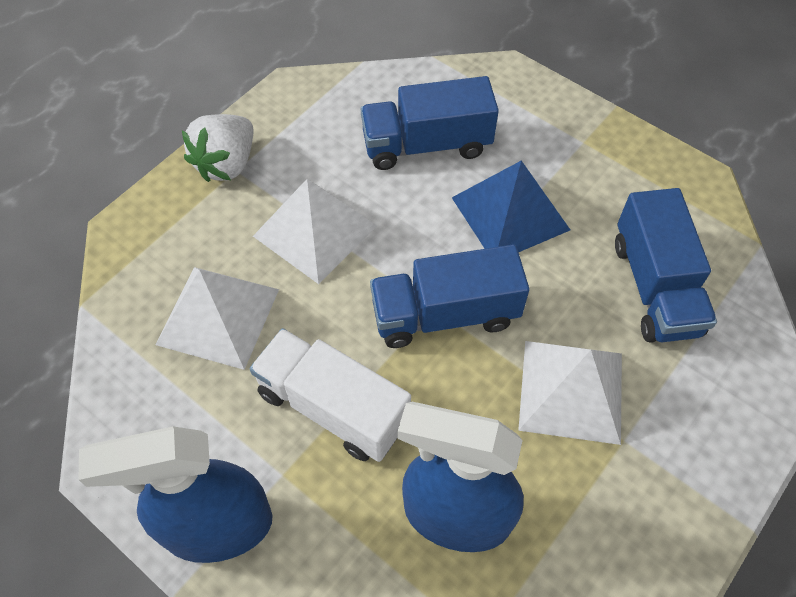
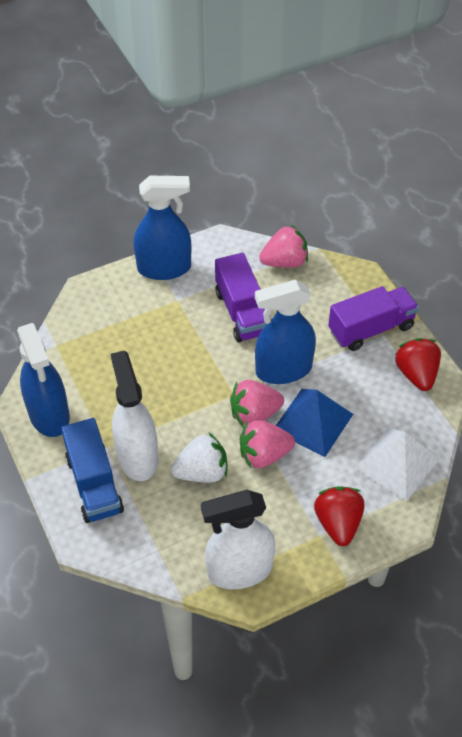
blue spray bottle: 2 -> 3
blue truck: 3 -> 1
pink strawberry: 0 -> 3
purple truck: 0 -> 2
red strawberry: 0 -> 2
white pyramid: 3 -> 1
white spray bottle: 0 -> 2
white truck: 1 -> 0

